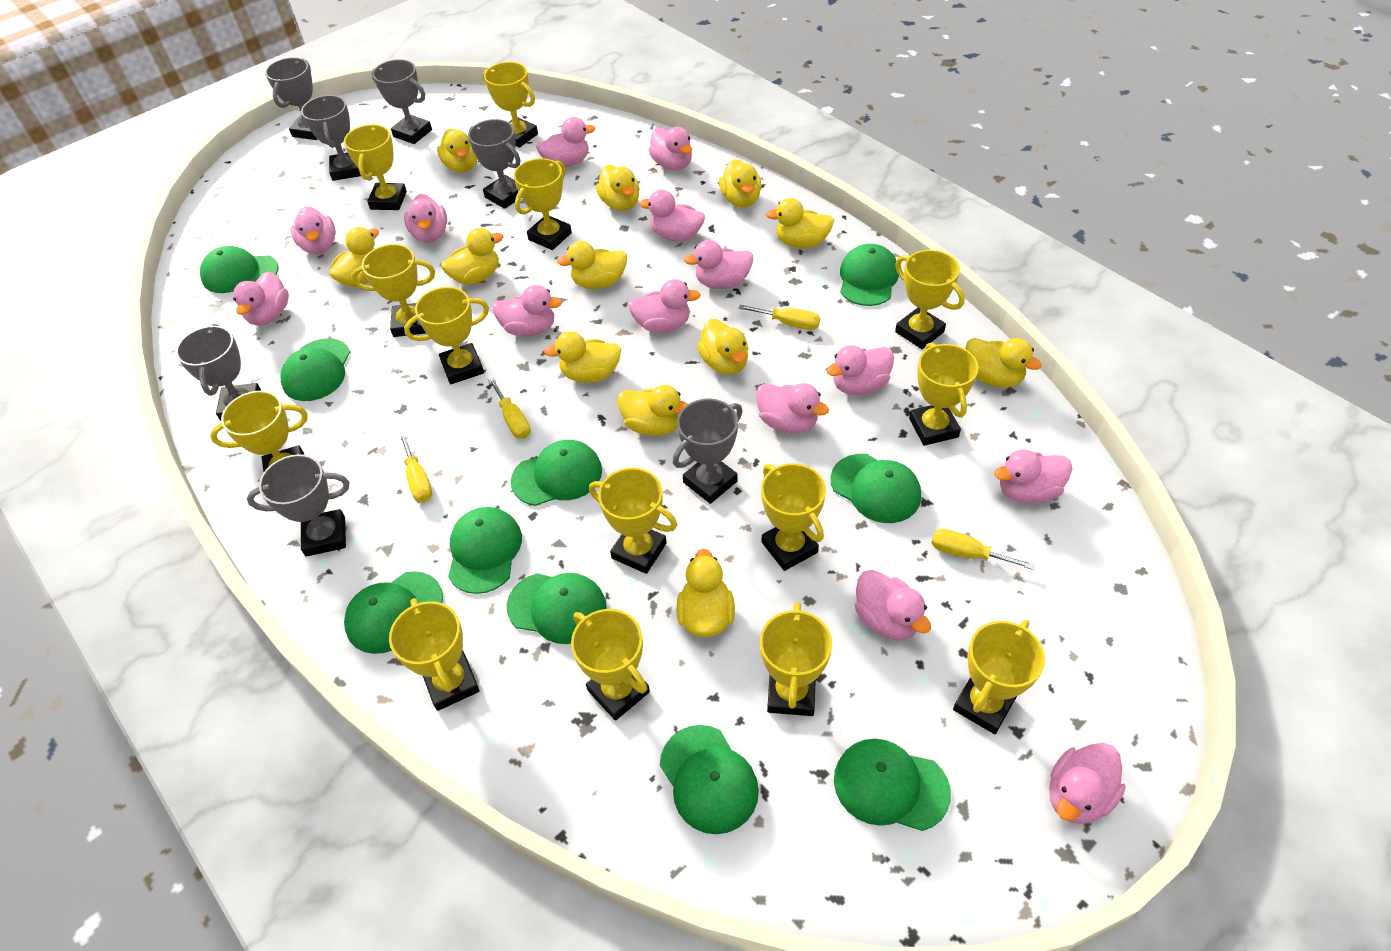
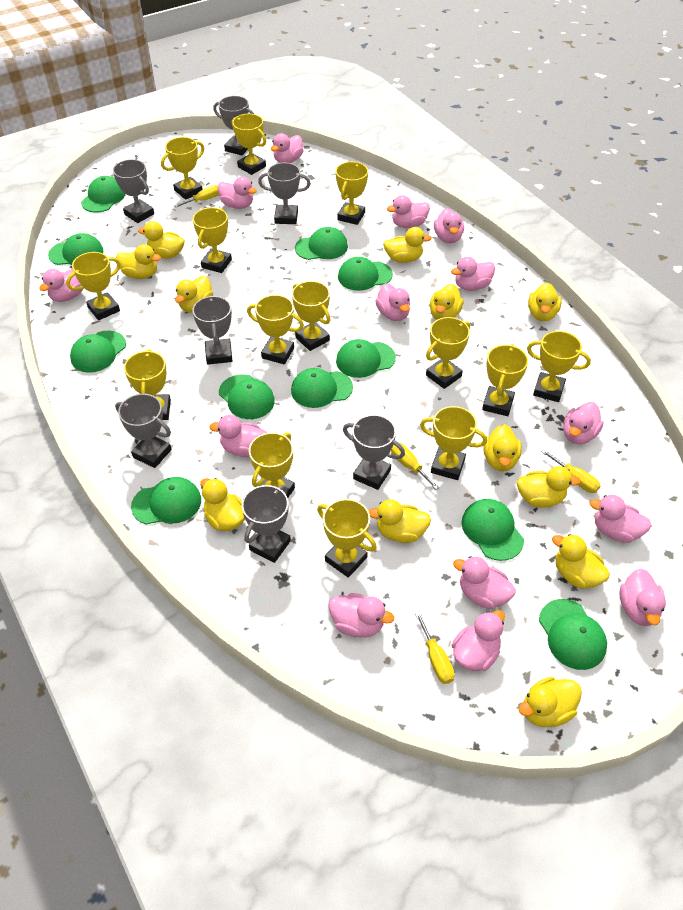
green cap: 10 -> 11

